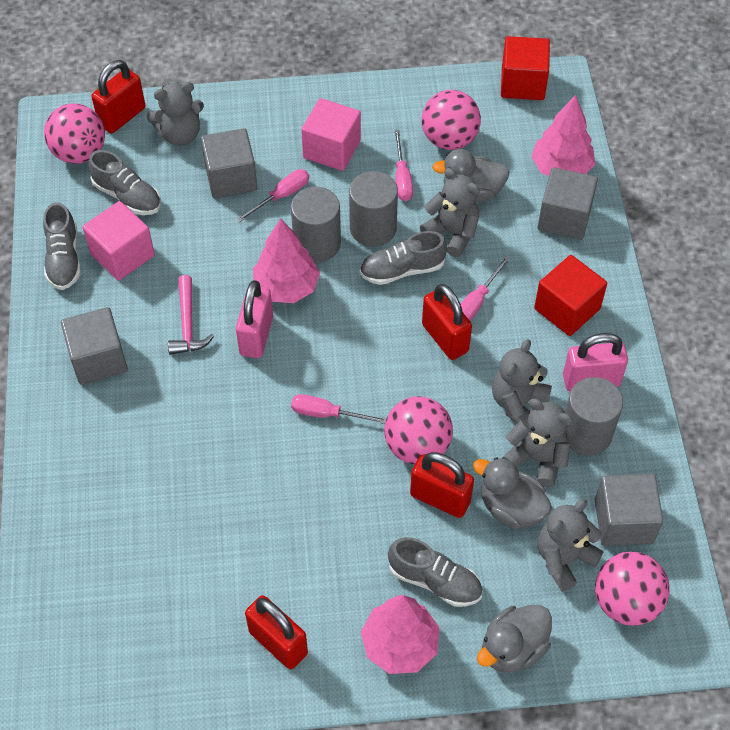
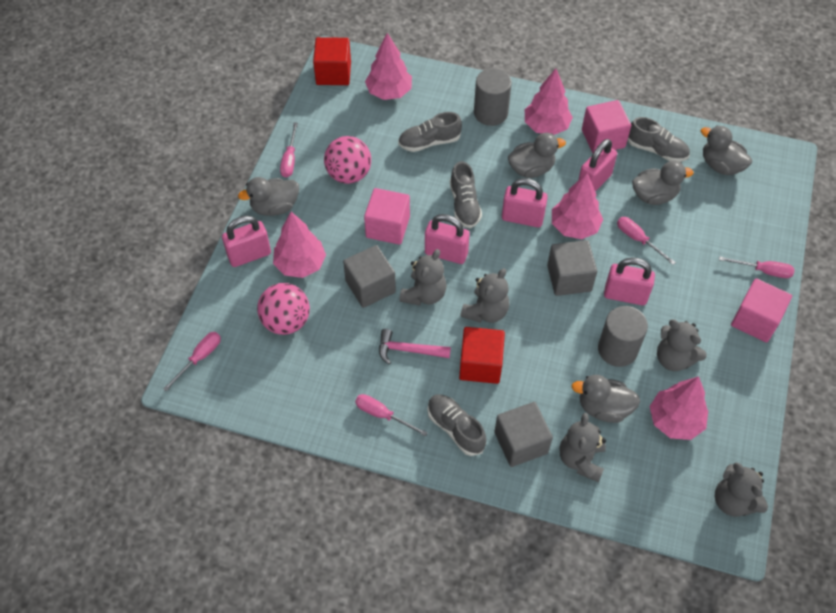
grey cube: 4 -> 3
grey cylinder: 3 -> 2
grey duck: 3 -> 5
pink ball: 4 -> 2
pink cube: 2 -> 3
pink padlock: 2 -> 5
pink screwdriver: 4 -> 5
pink tree: 3 -> 5
red padlock: 4 -> 0

